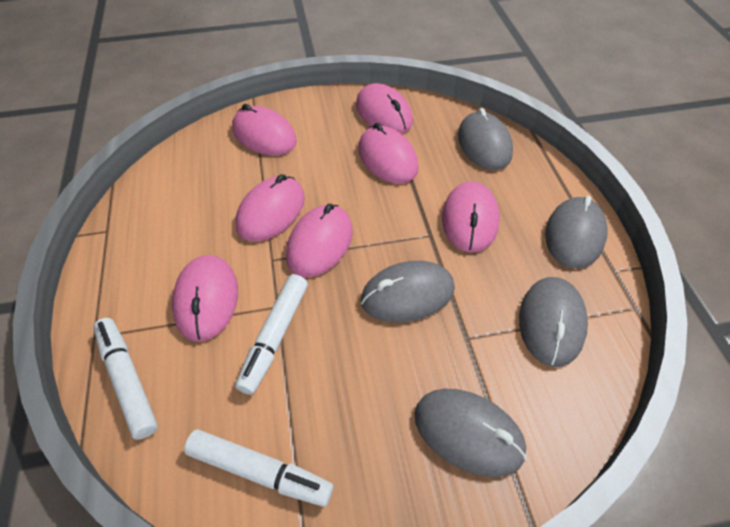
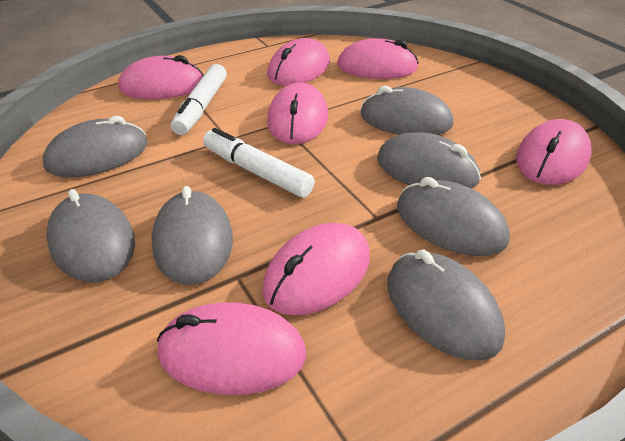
grey mouse: 5 -> 7
white marker: 3 -> 2

